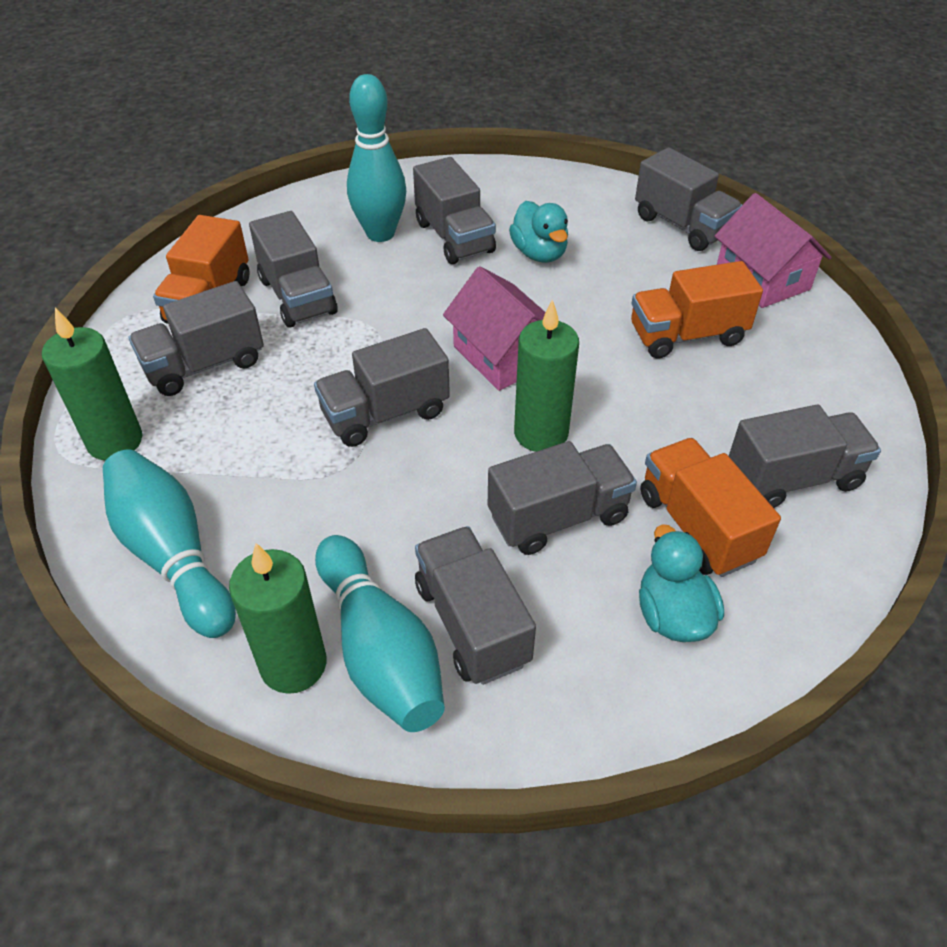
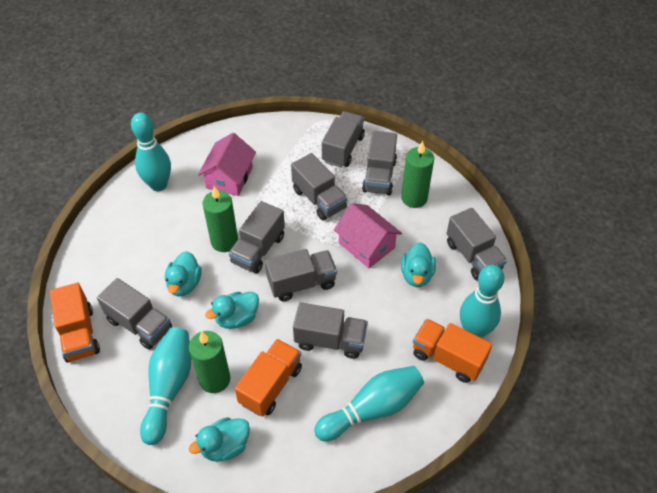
turquoise bowling pin: 3 -> 4
turquoise duck: 2 -> 4

